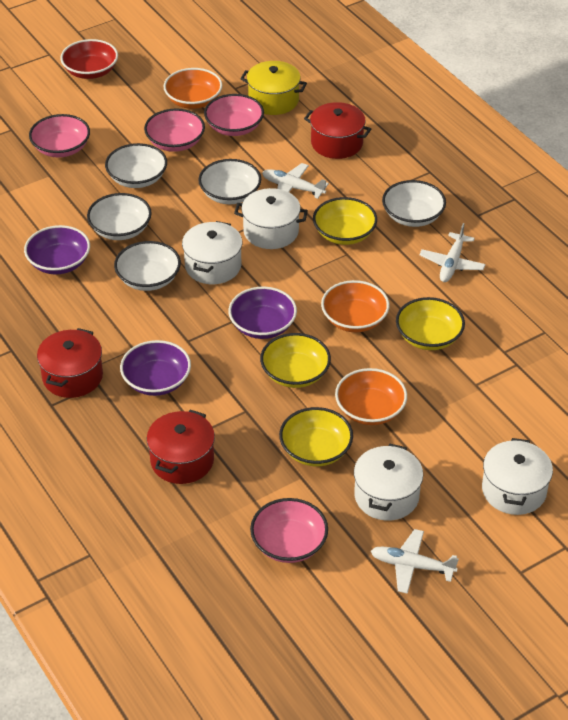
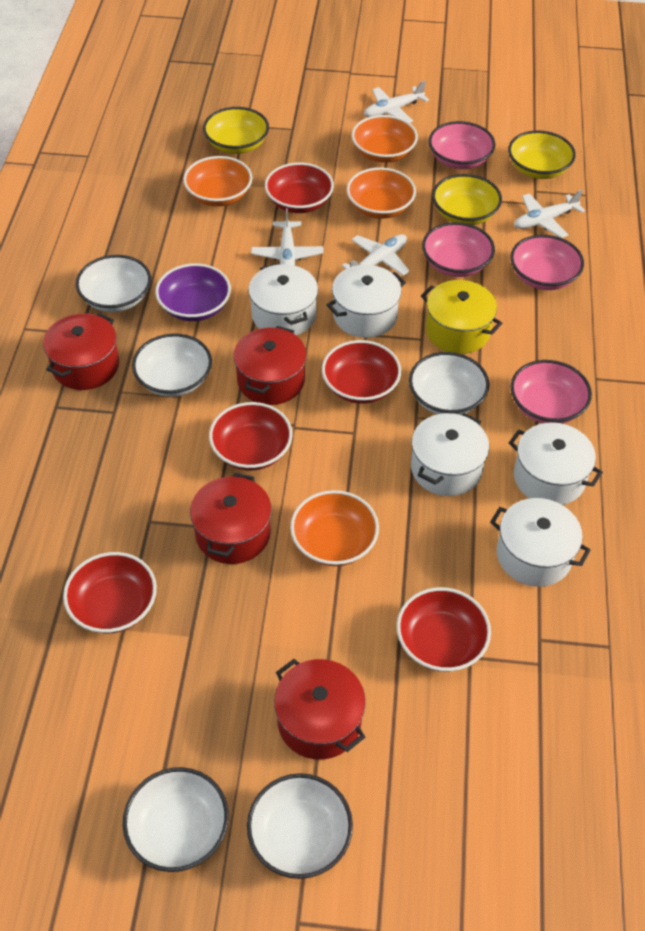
orange bowl: 3 -> 4
purple bowl: 3 -> 1
red bowl: 1 -> 5
red pot: 3 -> 4
white plane: 3 -> 4
white pot: 4 -> 5
yellow bowl: 4 -> 3

